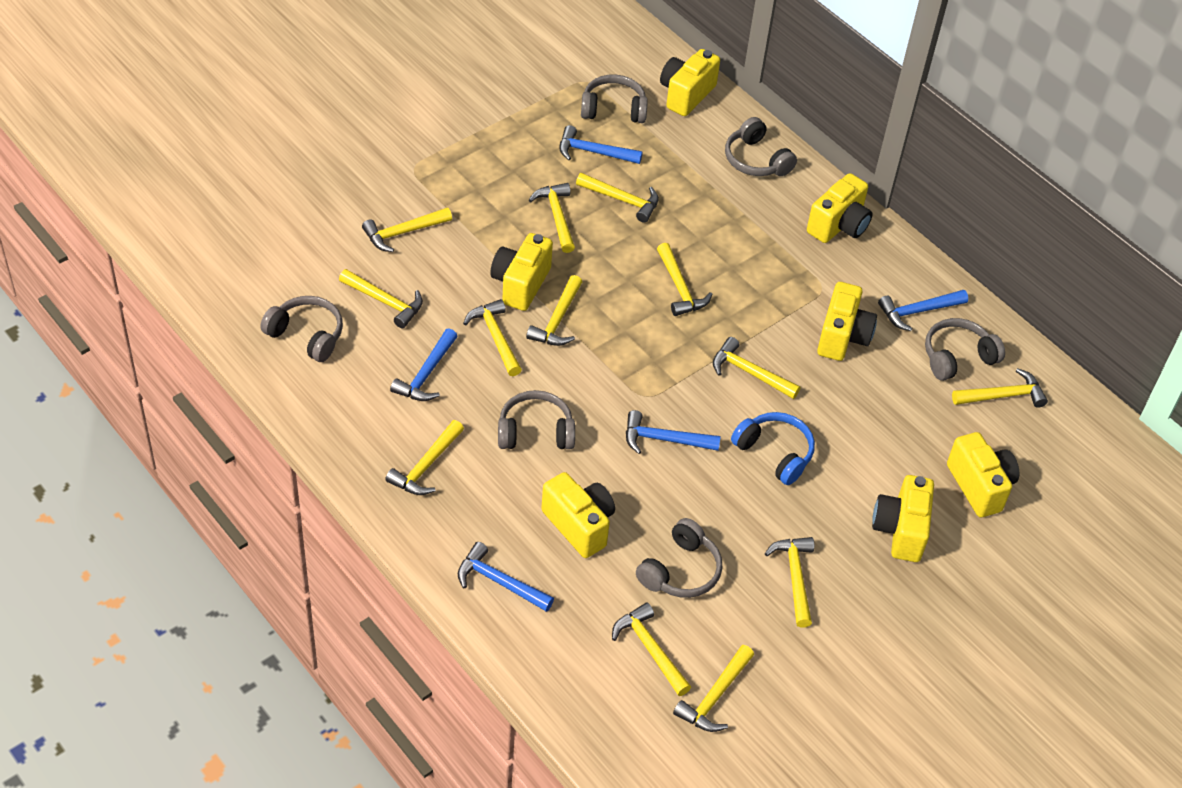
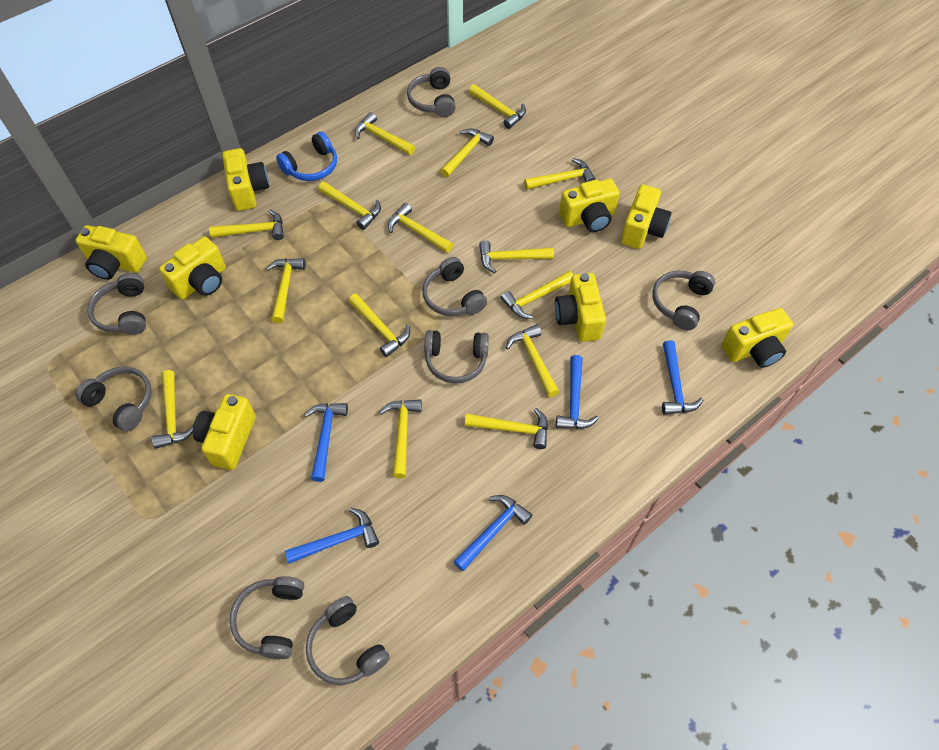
grey headphones: 6 -> 8
yellow camera: 7 -> 8
yellow hammer: 13 -> 15

